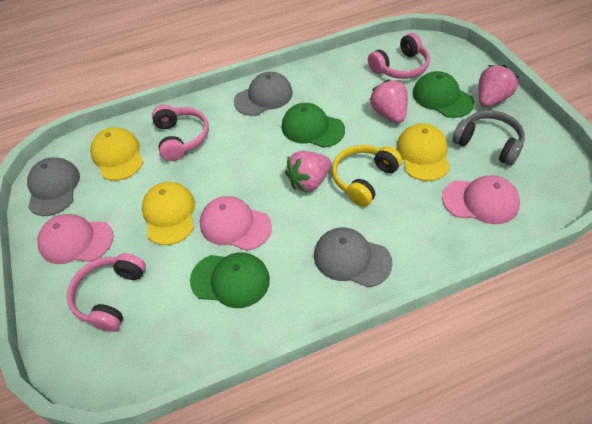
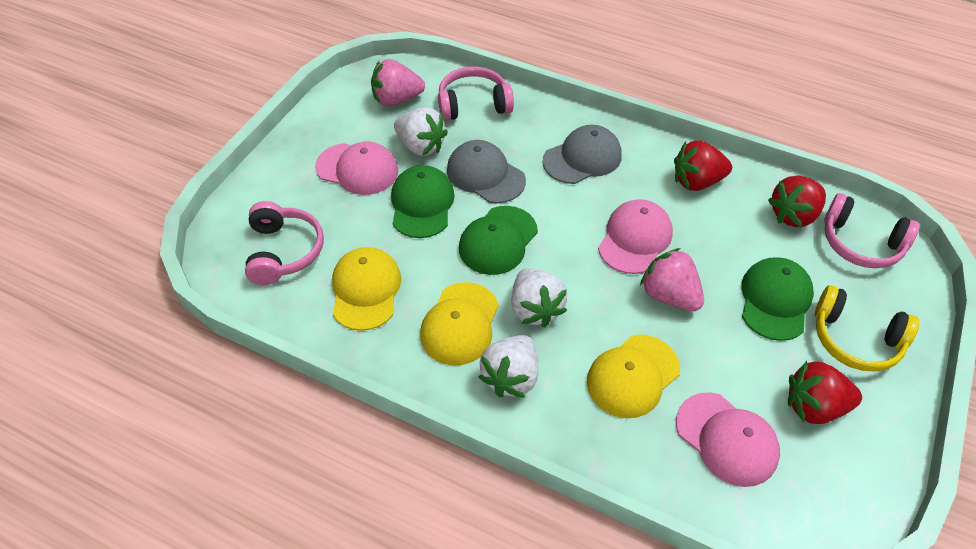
grey cap: 3 -> 2
grey headphones: 1 -> 0
pink strawberry: 3 -> 2
red strawberry: 0 -> 3
white strawberry: 0 -> 3

